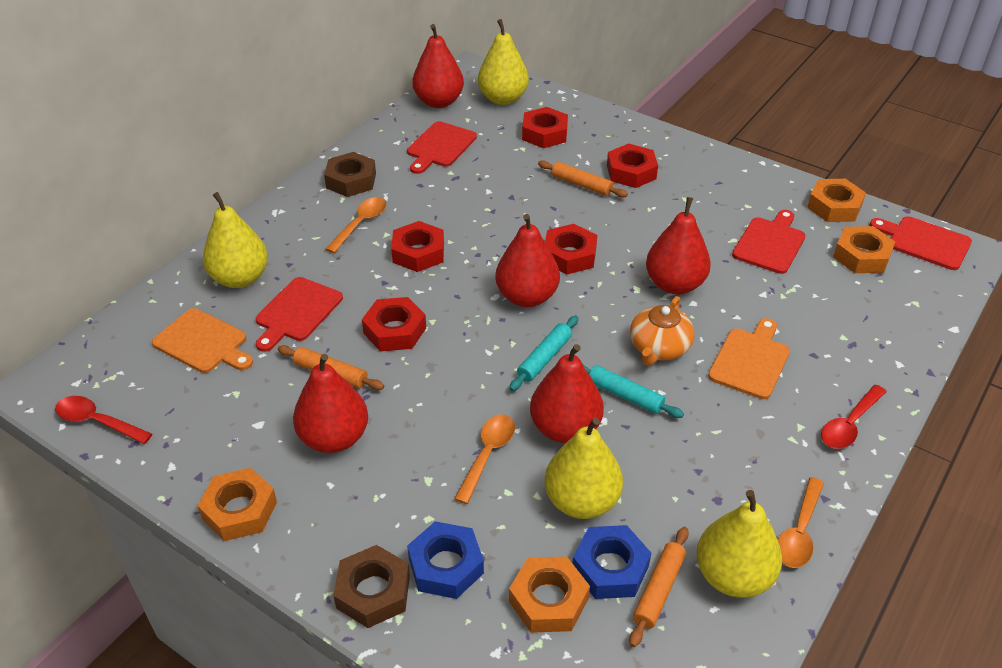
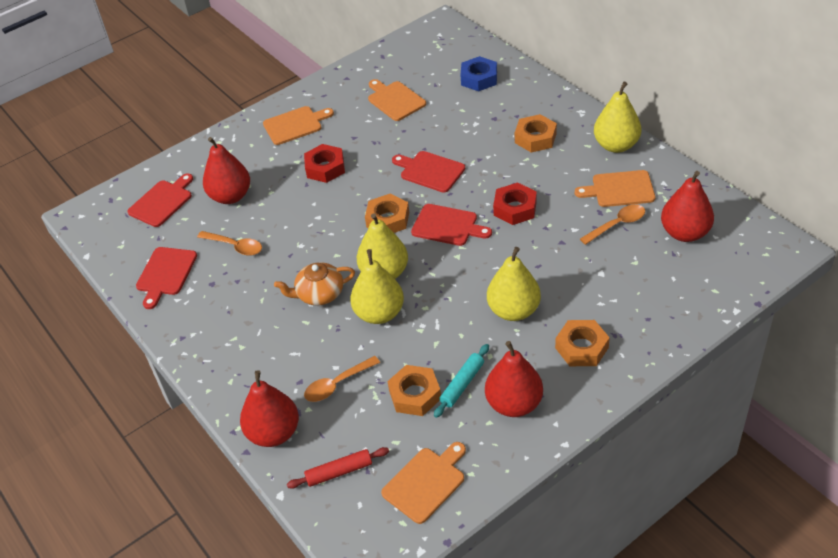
blue nut: 2 -> 1
brown nut: 2 -> 0
orange cutting board: 2 -> 4
orange rolling pin: 3 -> 0
red nut: 5 -> 2
red pear: 5 -> 4
red rolling pin: 0 -> 1
red spoon: 2 -> 0
turquoise rolling pin: 2 -> 1

